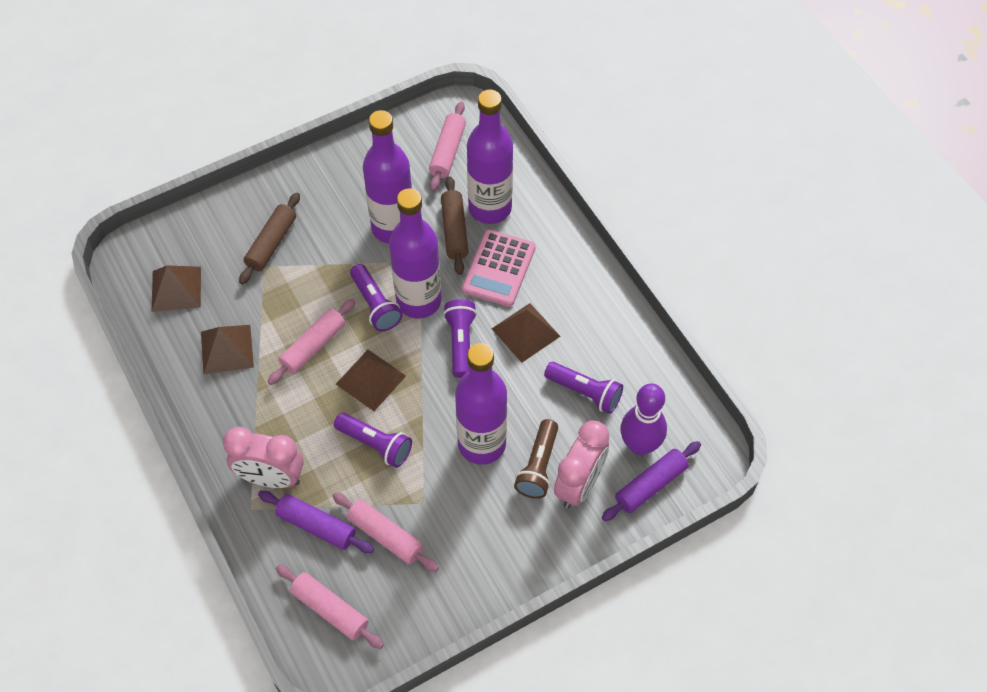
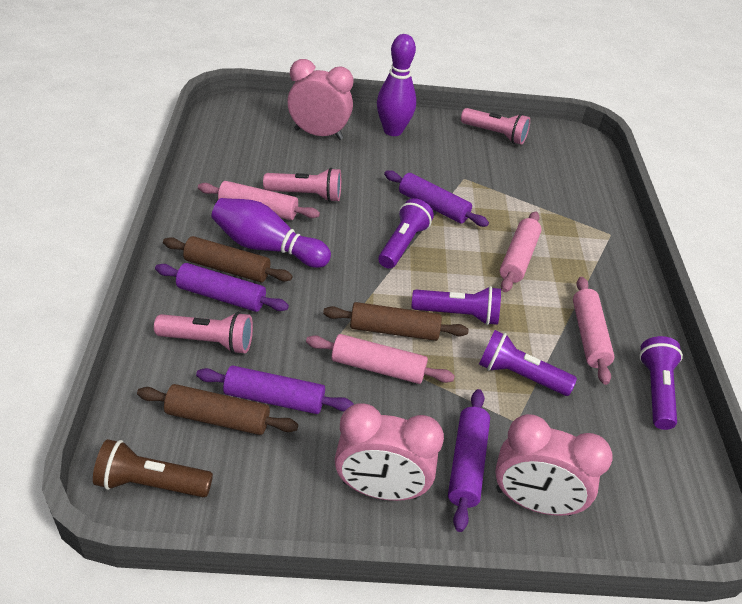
brown pyramid: 4 -> 0
brown rolling pin: 2 -> 3
pink calculator: 1 -> 0
pink clock: 2 -> 3
pink flashlight: 0 -> 3
purple bottle: 4 -> 0
purple bowling pin: 1 -> 2
purple rolling pin: 2 -> 4

